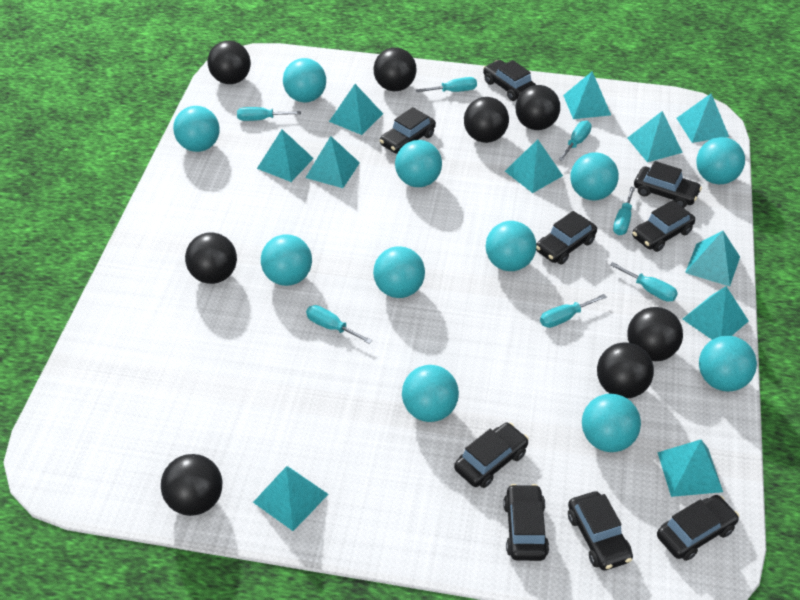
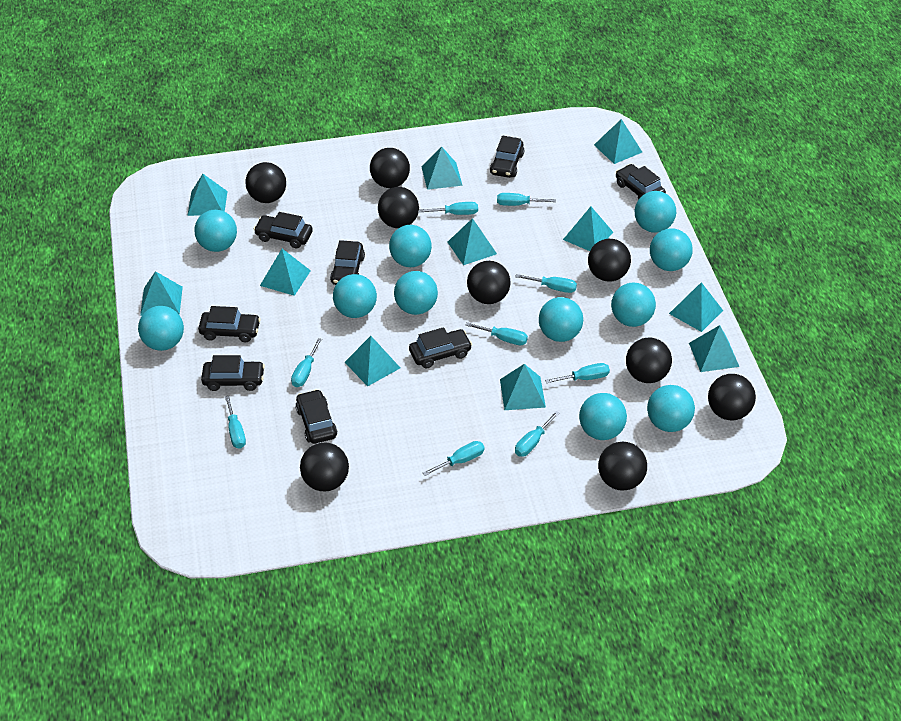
black ball: 8 -> 9
black car: 9 -> 8
turquoise screwdriver: 7 -> 9

